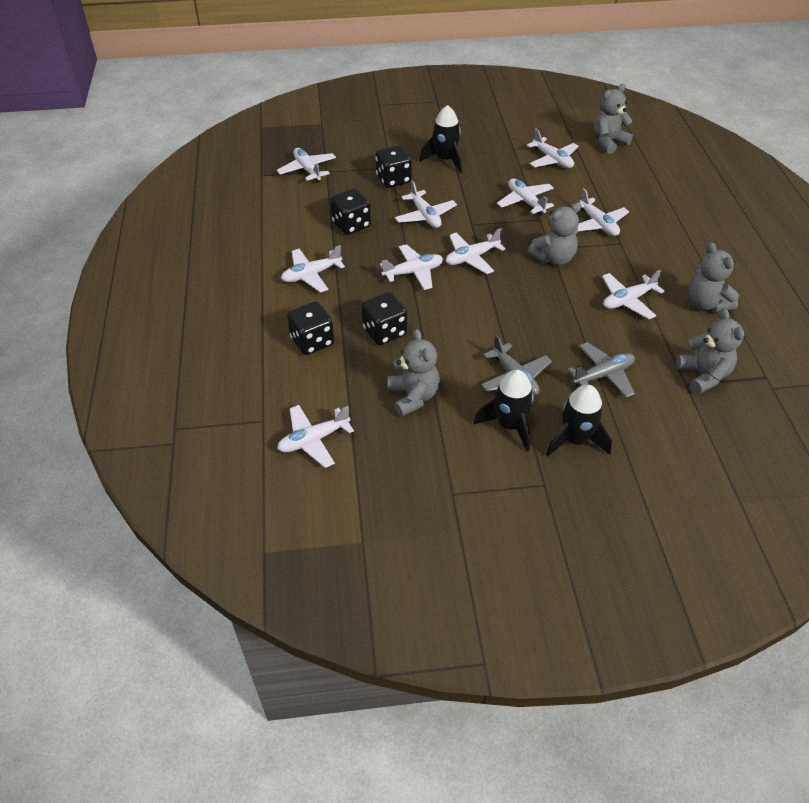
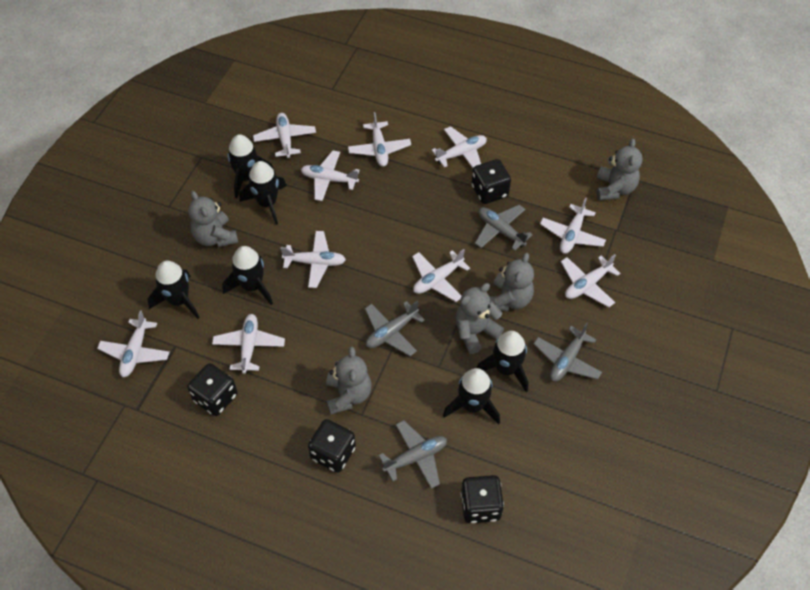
black rocket: 3 -> 6
grey plane: 2 -> 4

